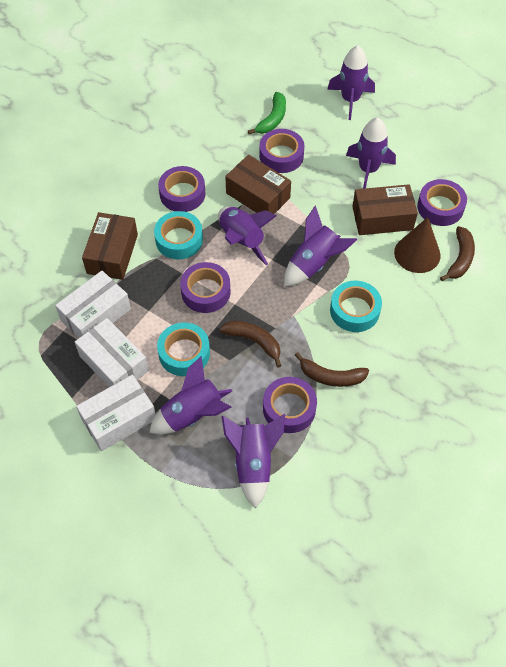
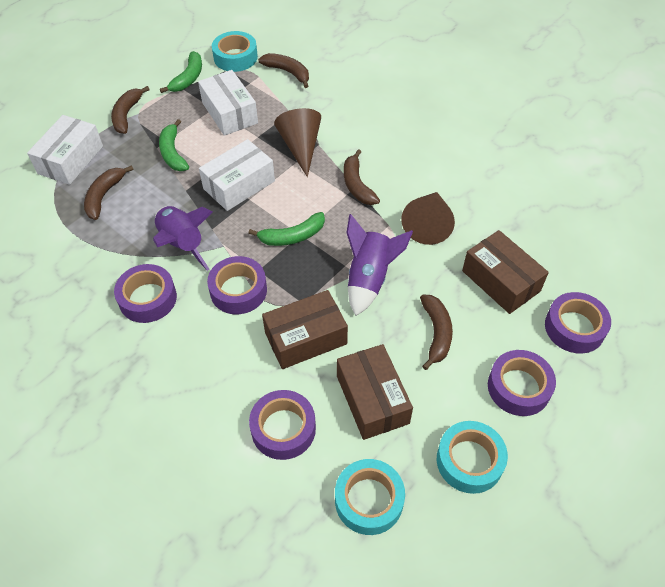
brown banana: 3 -> 5
brown cone: 1 -> 2
green banana: 1 -> 3
purple rocket: 6 -> 2

